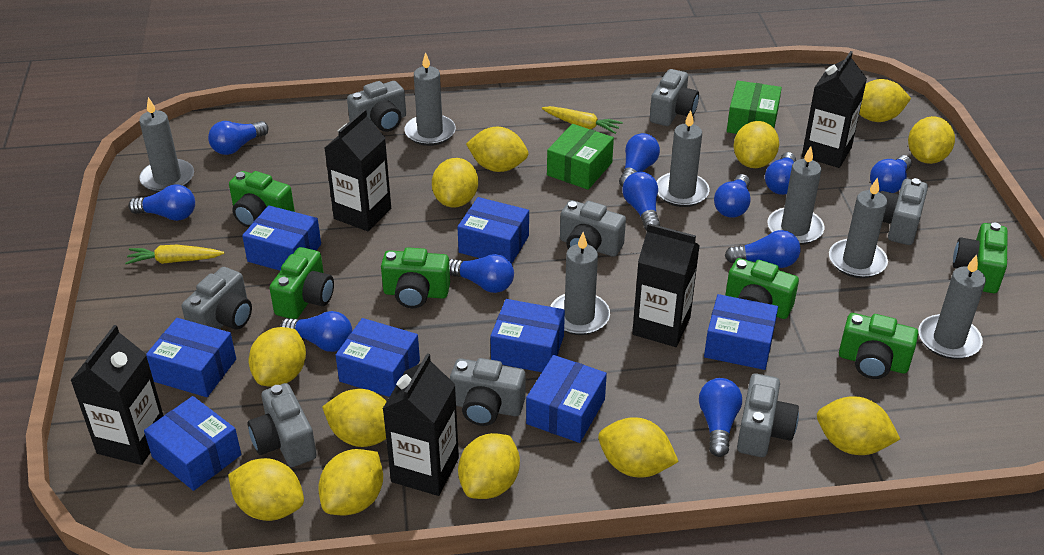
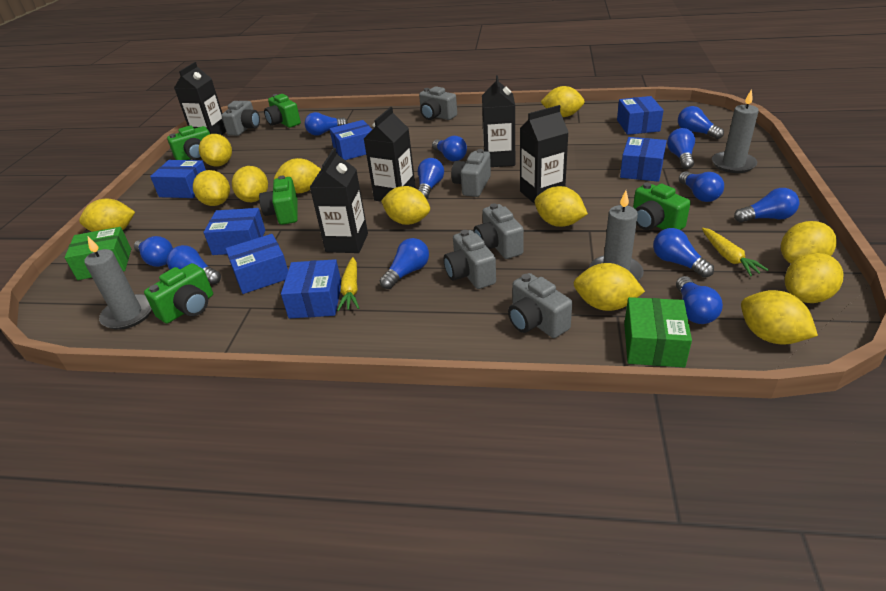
blue box: 8 -> 7
blue light bulb: 11 -> 12
green camera: 6 -> 5
grey camera: 8 -> 6
grey candle: 7 -> 3

